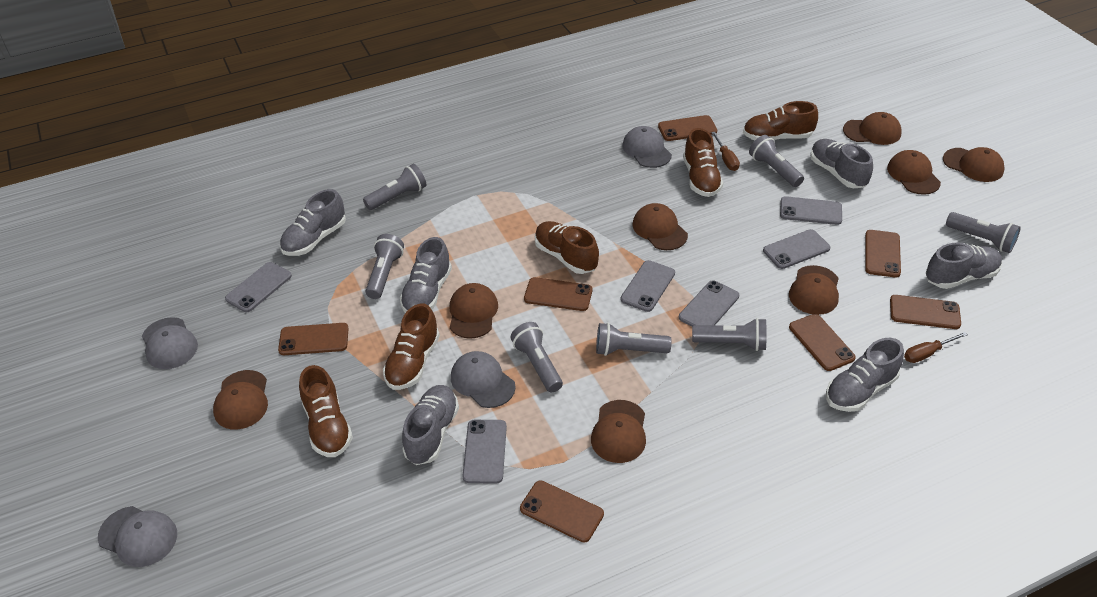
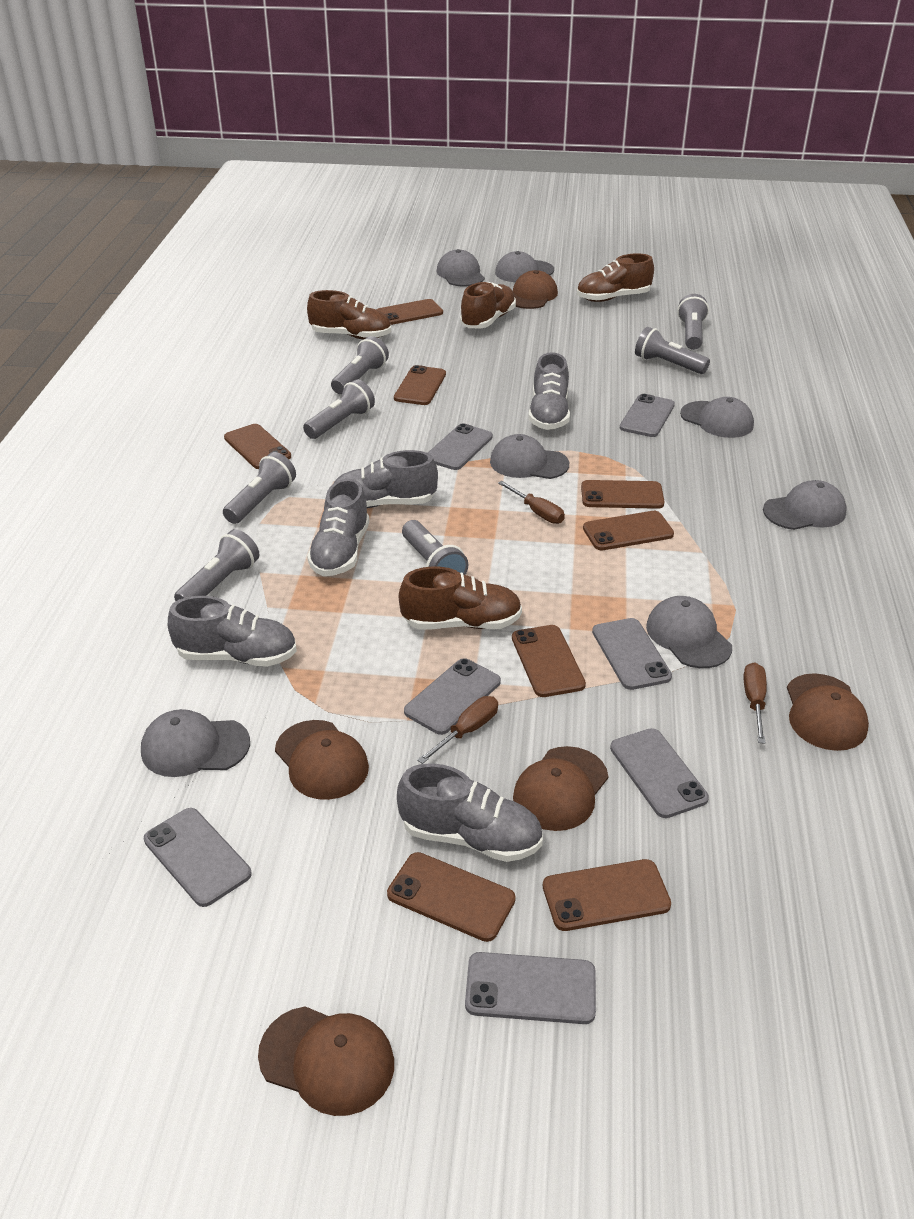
brown cap: 8 -> 5
brown phone: 7 -> 8
brown screwdriver: 2 -> 3
brown shoe: 5 -> 4
grey cap: 4 -> 7
grey phone: 6 -> 7
grey shoe: 6 -> 5

